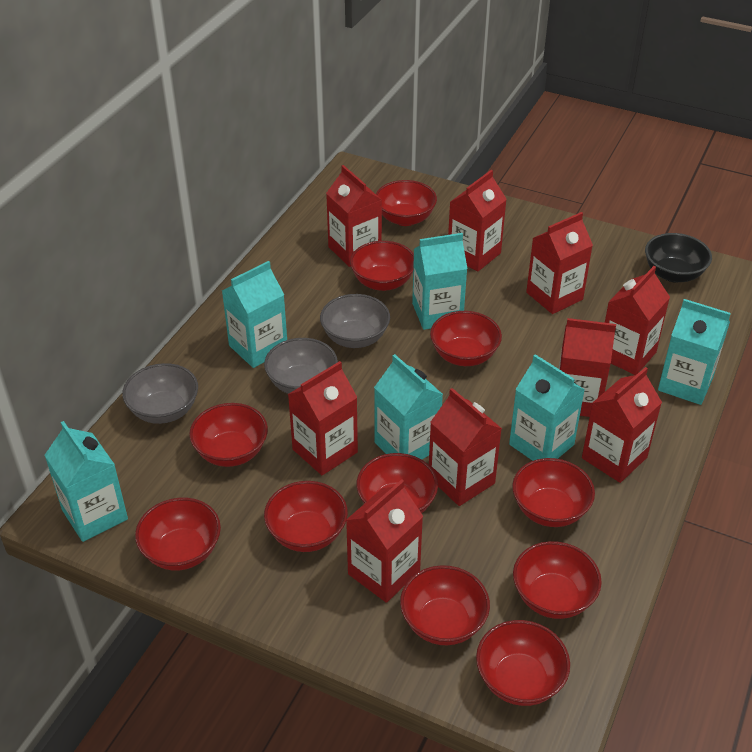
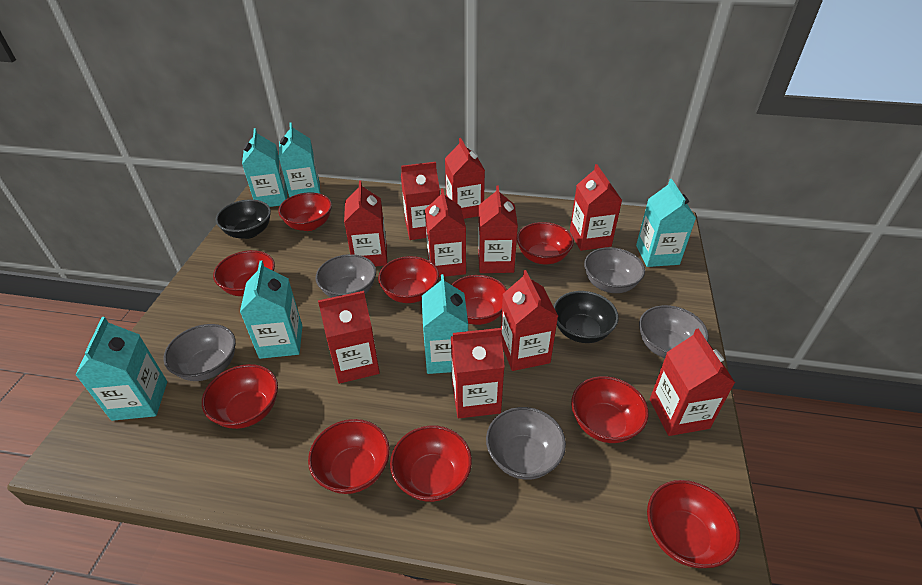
black bowl: 1 -> 2
grey bowl: 3 -> 5
red bowl: 11 -> 10
red carton: 9 -> 10

